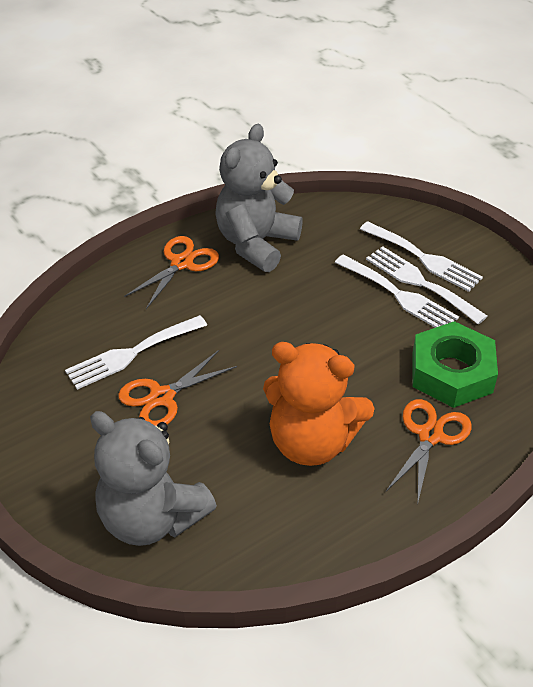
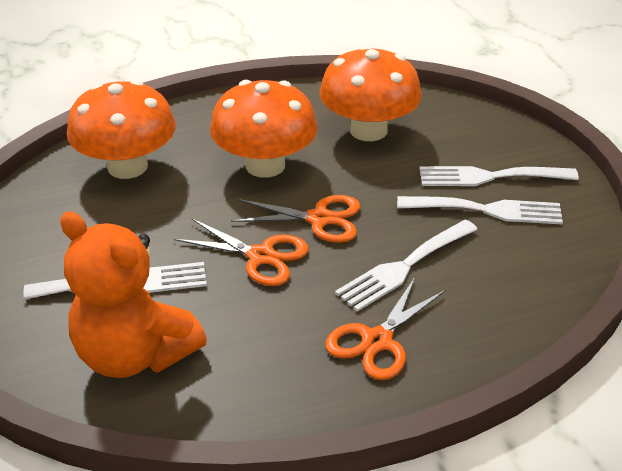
green nut: 1 -> 0
grey teddy bear: 2 -> 0
orange mushroom: 0 -> 3

